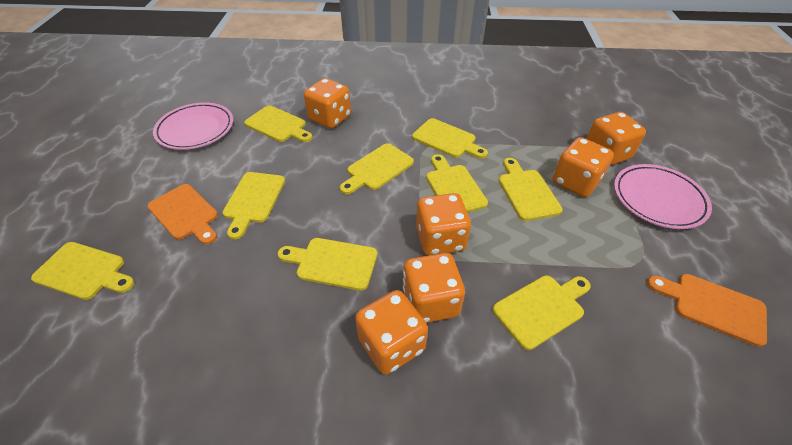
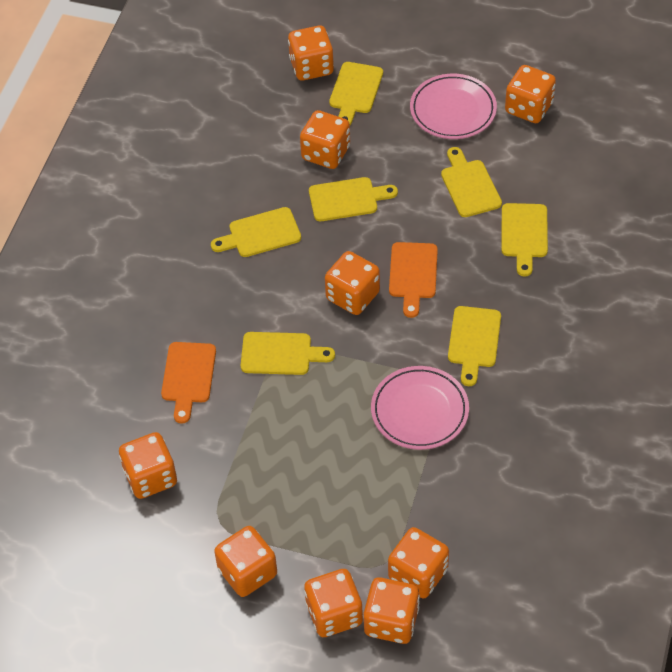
orange dice: 6 -> 9
yellow cutting board: 9 -> 7

